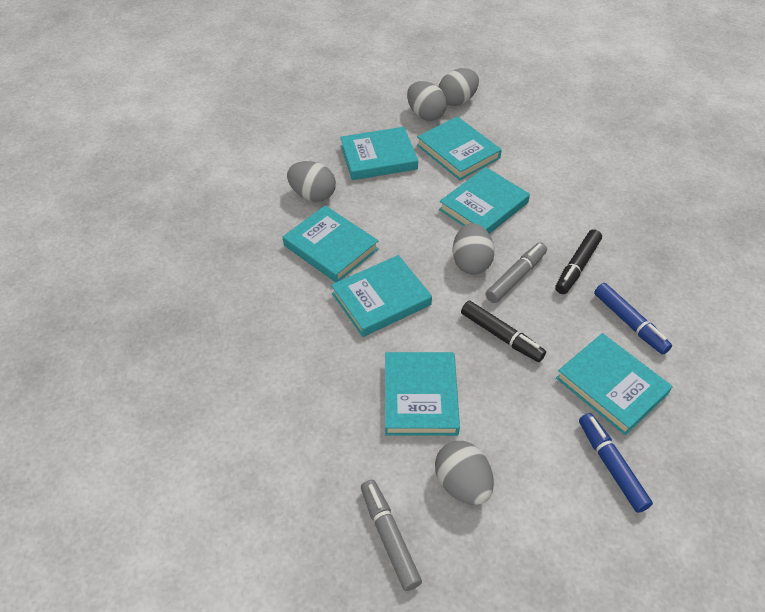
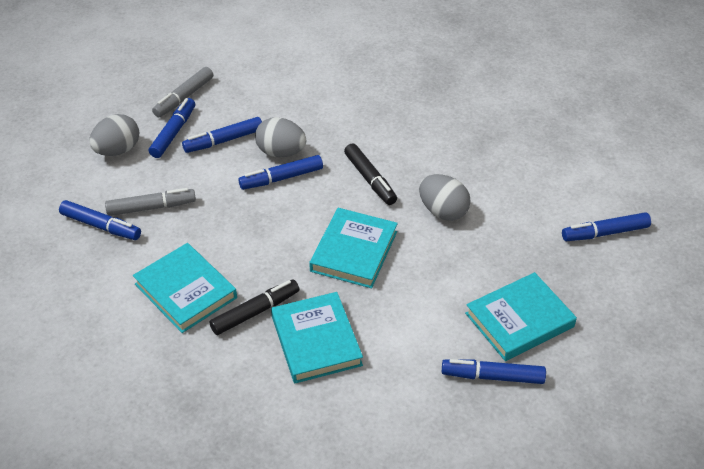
blue marker: 2 -> 6
grey egg: 5 -> 3
turquoise book: 7 -> 4

